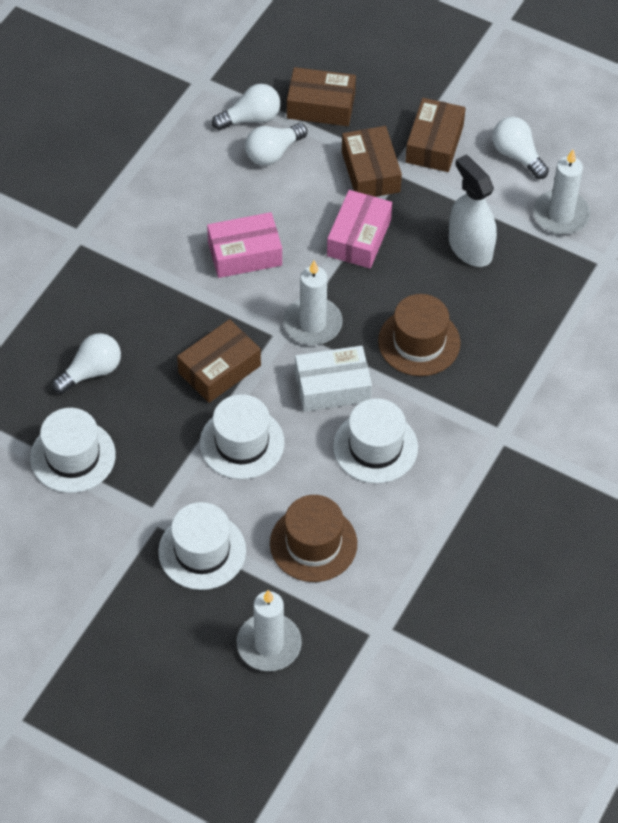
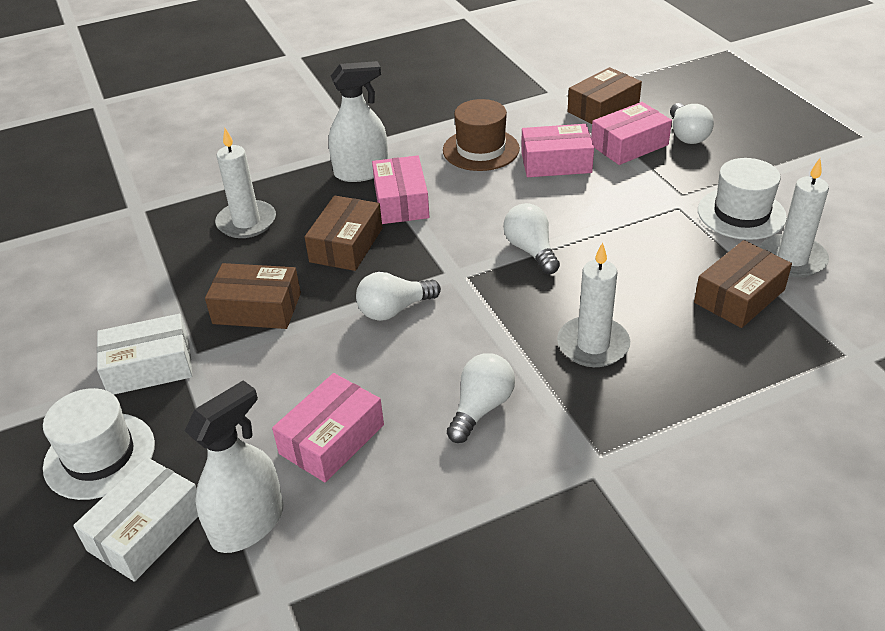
brown hat: 2 -> 1
pink box: 2 -> 4
white box: 1 -> 2
white hat: 4 -> 2
white spray bottle: 1 -> 2

